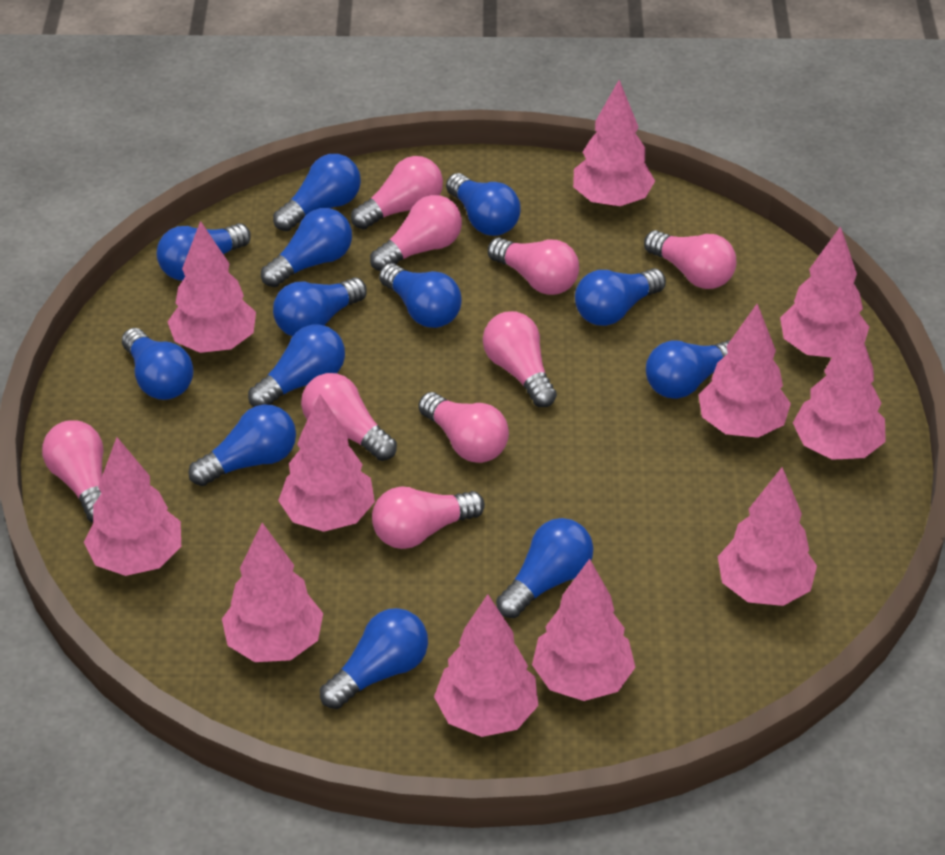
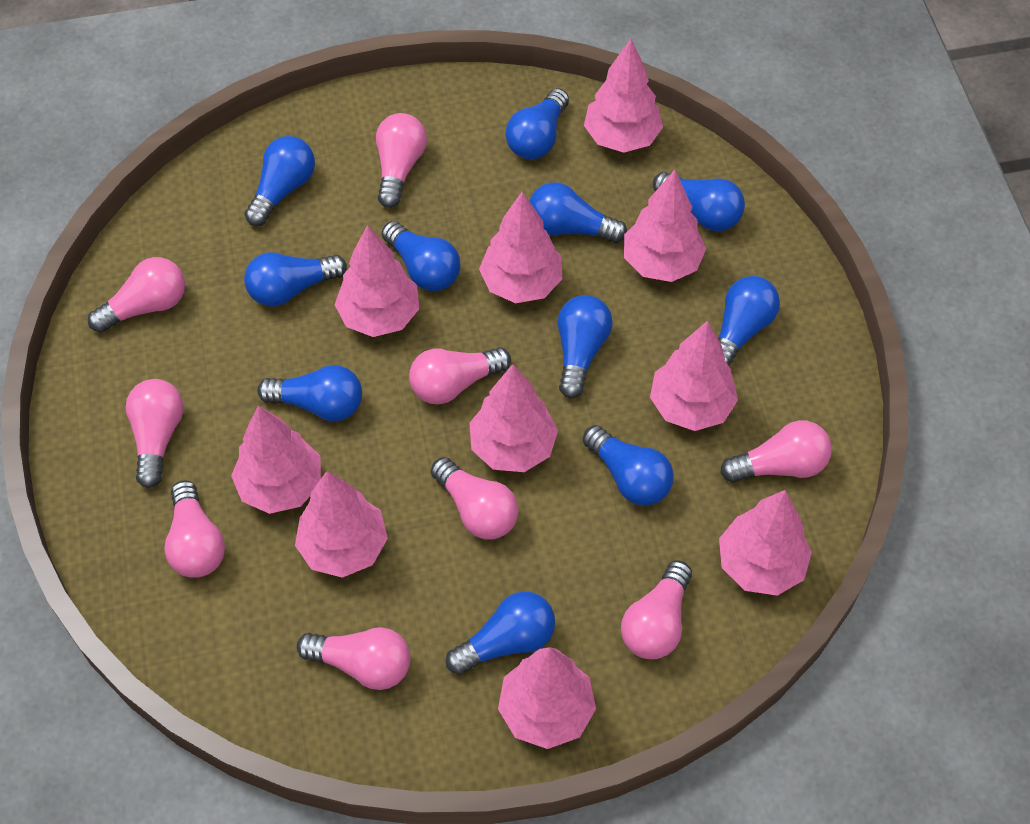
blue light bulb: 13 -> 11
pink tree: 11 -> 10

